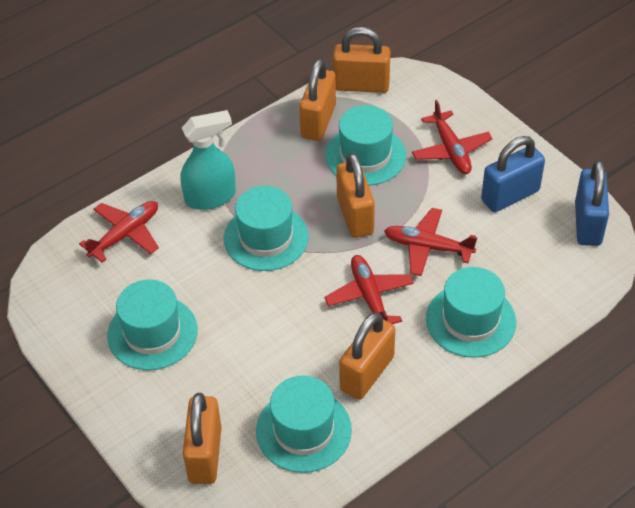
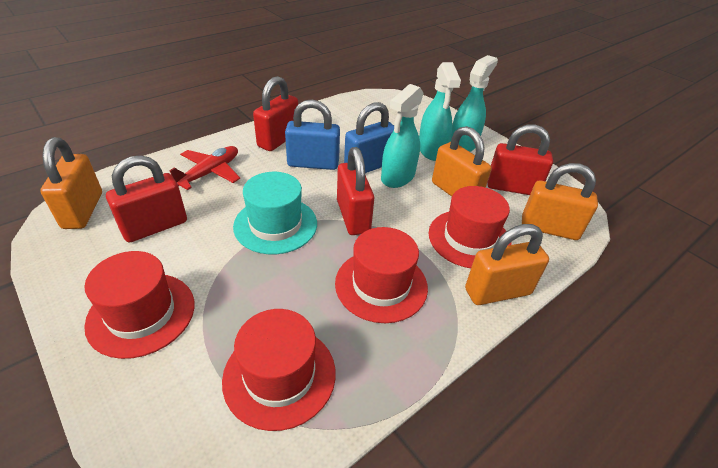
orange padlock: 5 -> 4
red hat: 0 -> 4
red padlock: 0 -> 4
red plane: 4 -> 1
turquoise hat: 5 -> 1
turquoise spray bottle: 1 -> 3

